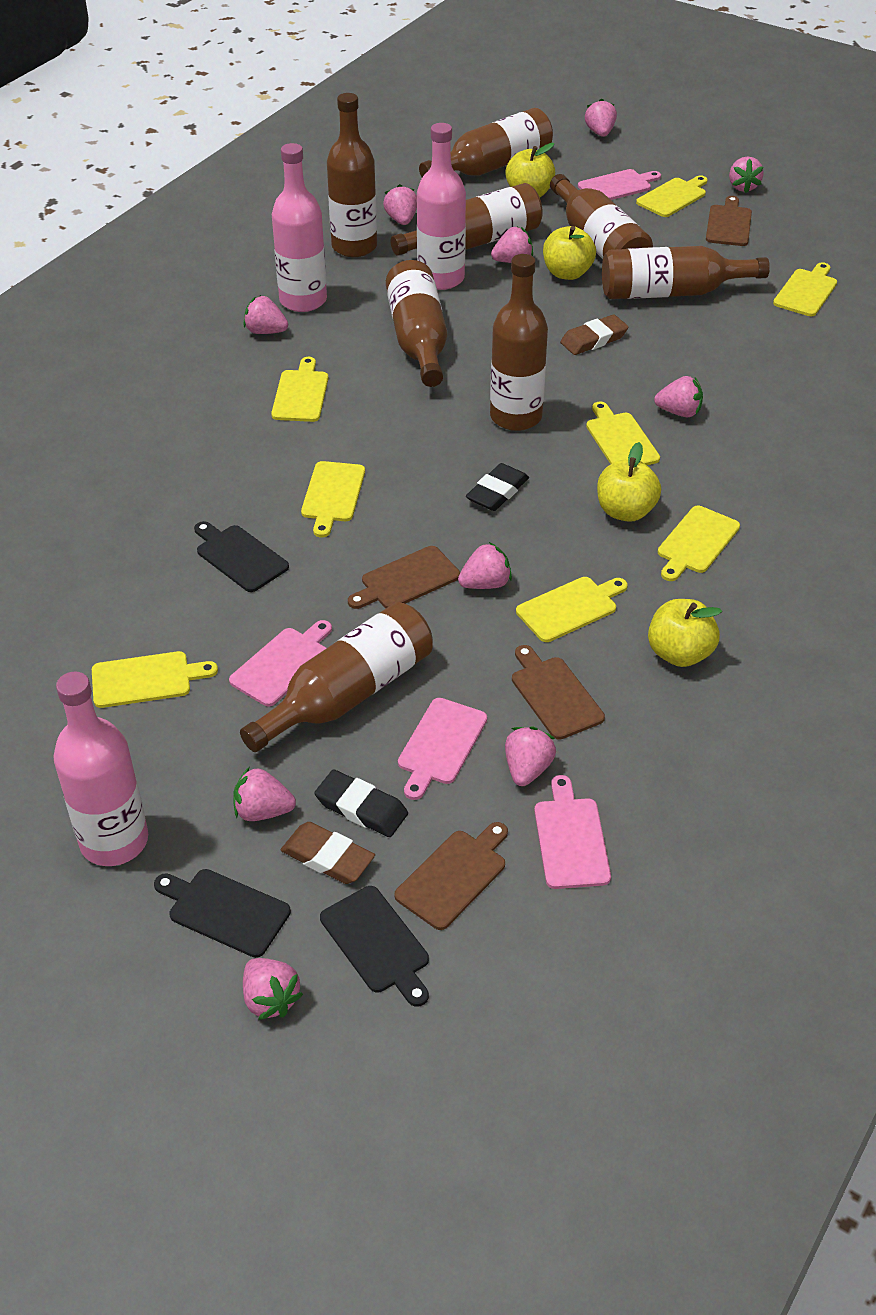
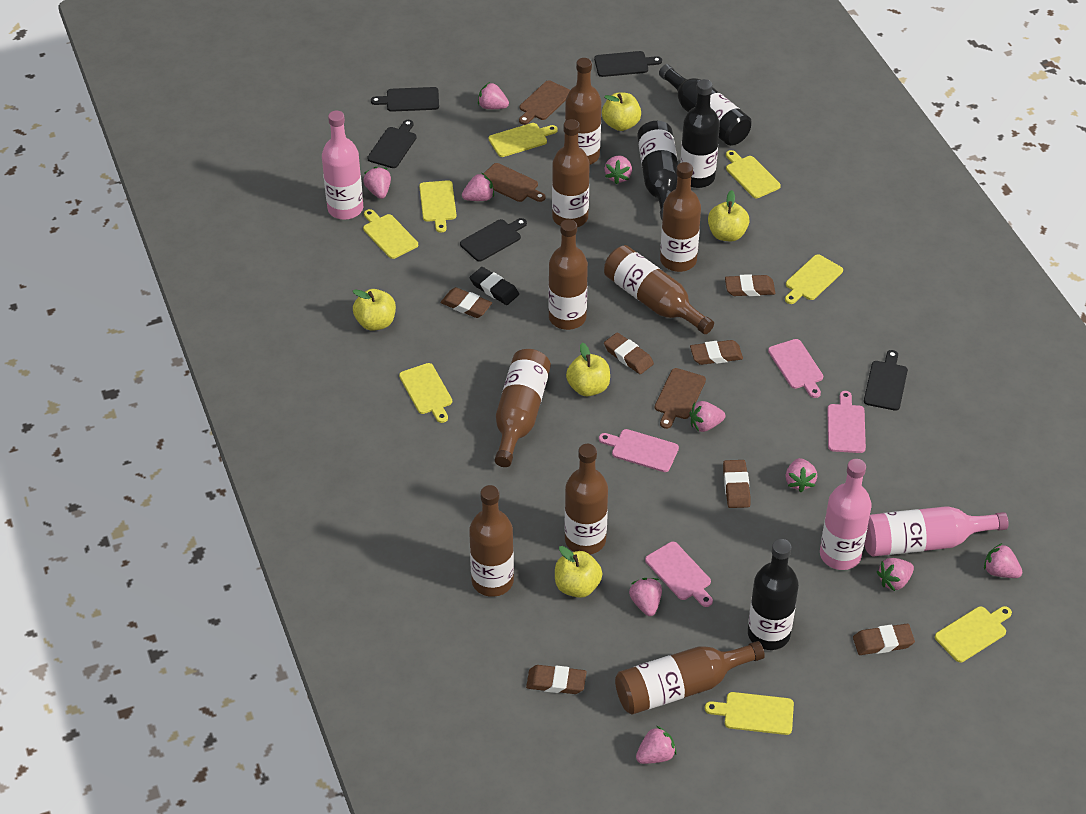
black bottle: 0 -> 4
black cutting board: 3 -> 5
black eraser: 2 -> 1
brown bottle: 8 -> 9
brown cutting board: 4 -> 3
brown eraser: 2 -> 7
yellow apple: 4 -> 5

